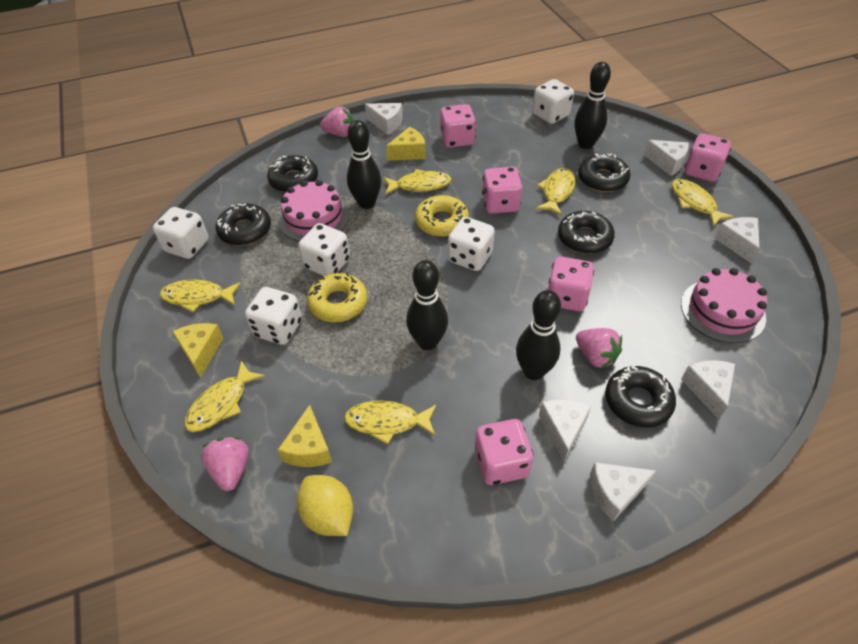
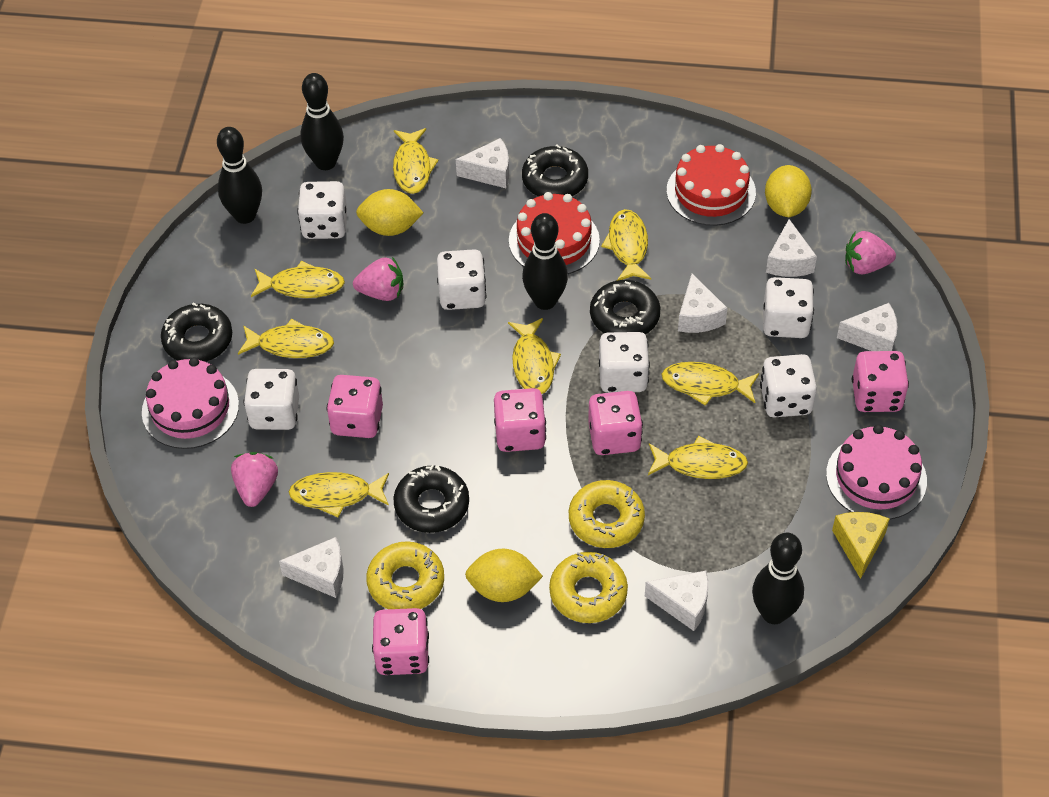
black donut: 5 -> 4
red cake: 0 -> 2
white dice: 5 -> 6
yellow cheese: 3 -> 1
yellow donut: 2 -> 3
yellow fish: 6 -> 8
yellow lemon: 1 -> 3

